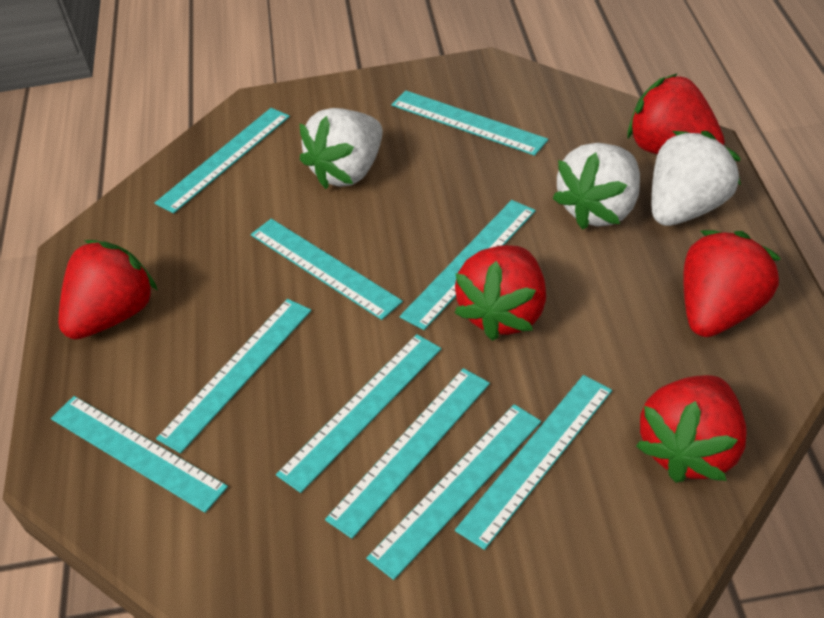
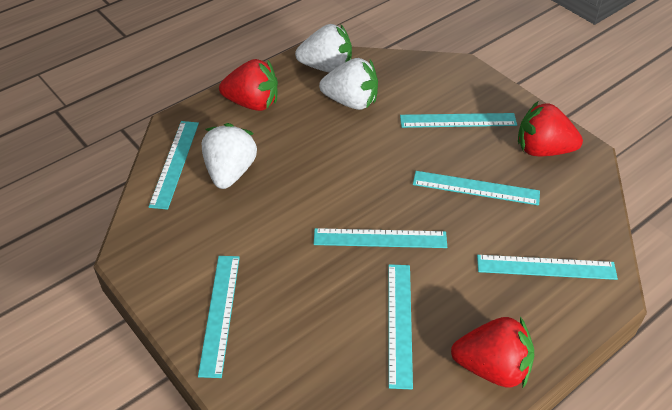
red strawberry: 5 -> 3
turquoise ruler: 10 -> 7

